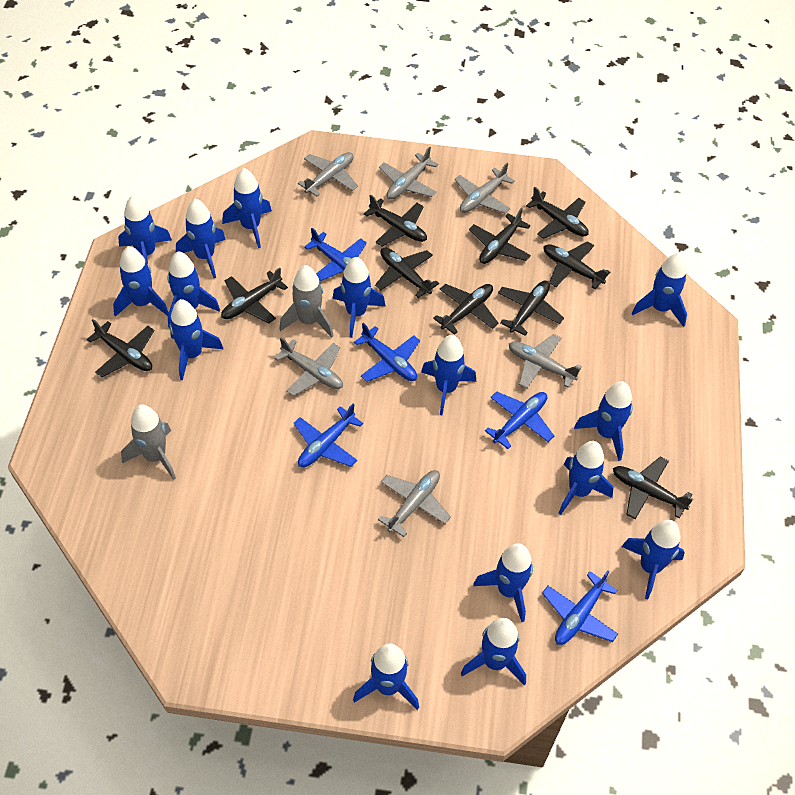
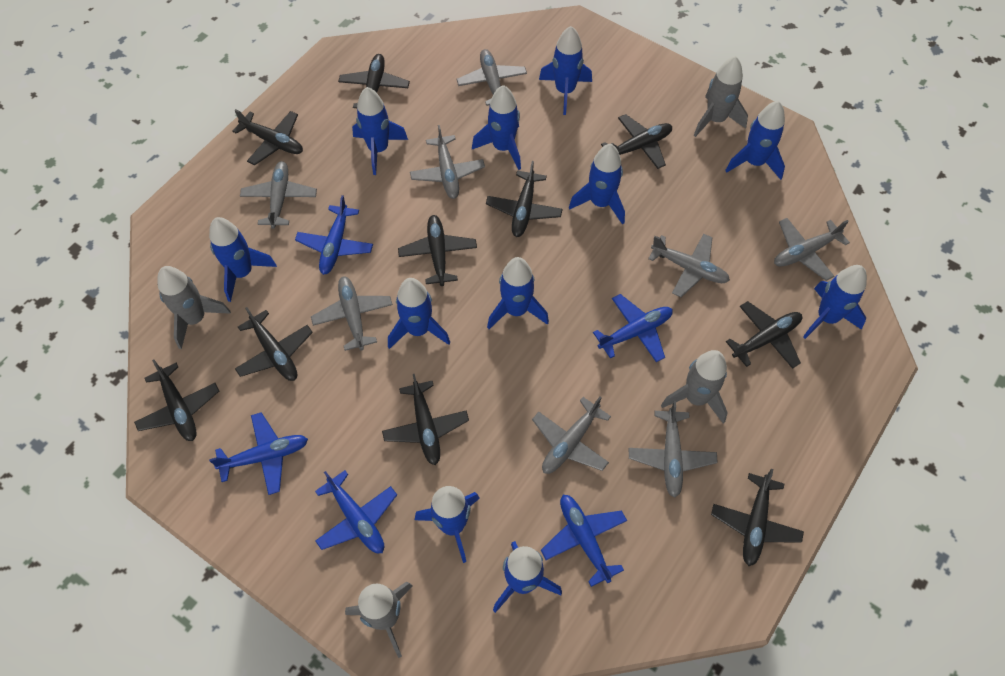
blue rocket: 15 -> 11
grey plane: 6 -> 8
grey rocket: 2 -> 4

